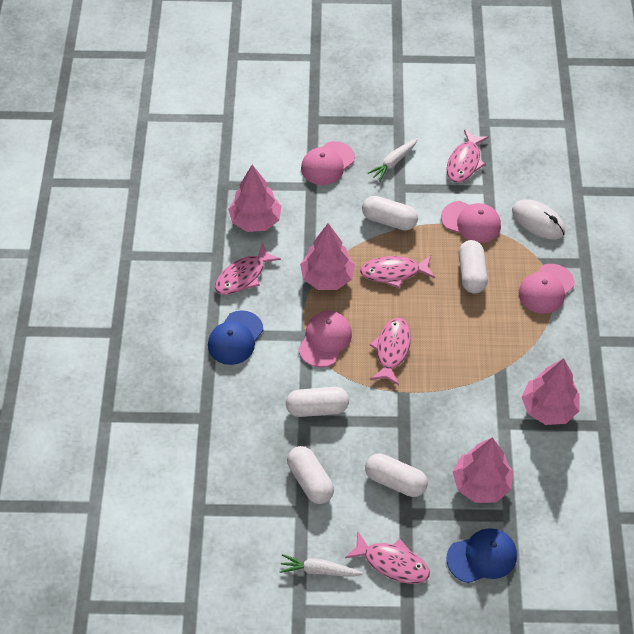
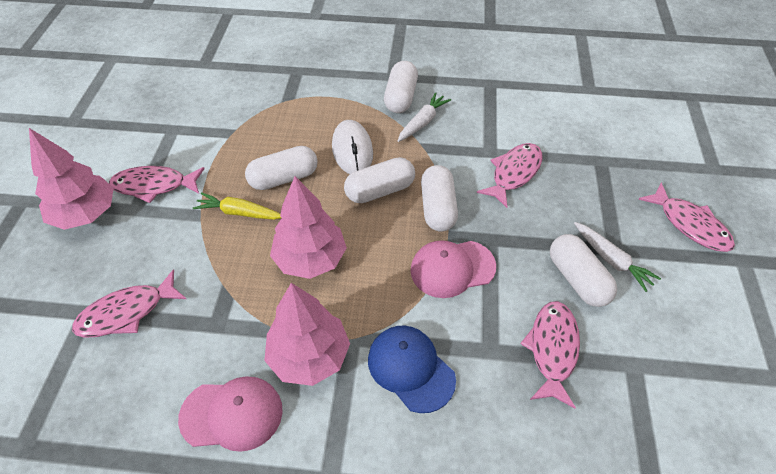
blue cap: 2 -> 1
pink cap: 4 -> 2
pink tree: 4 -> 3
yellow carrot: 0 -> 1

